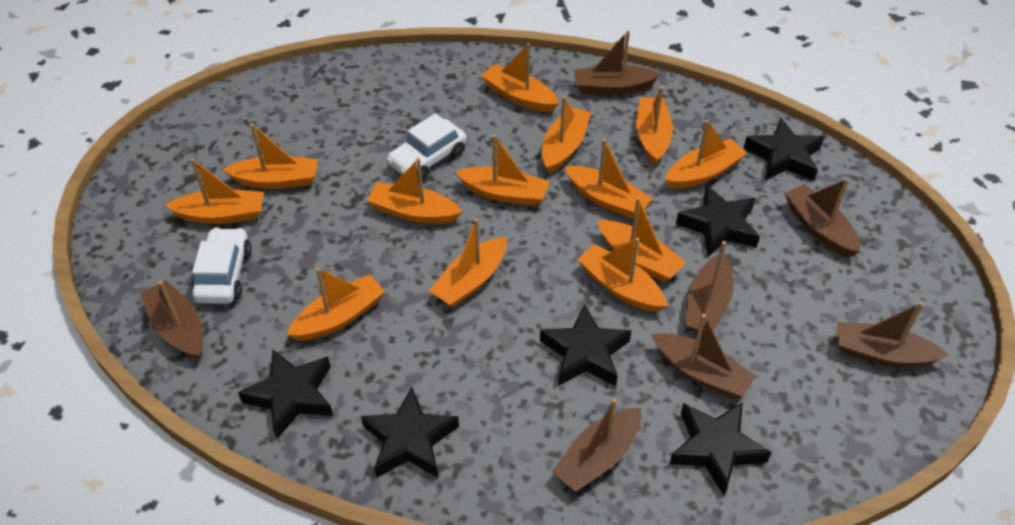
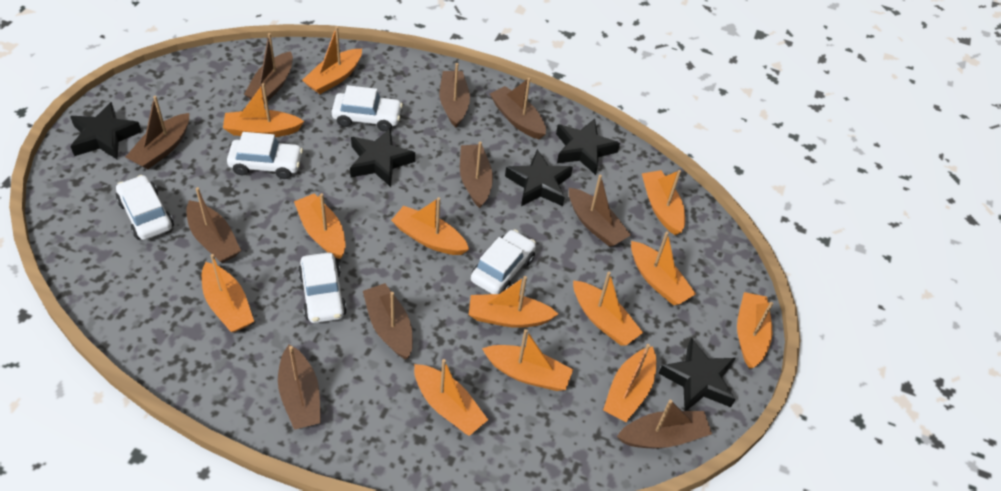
black star: 6 -> 5
brown boat: 7 -> 10
white car: 2 -> 5

